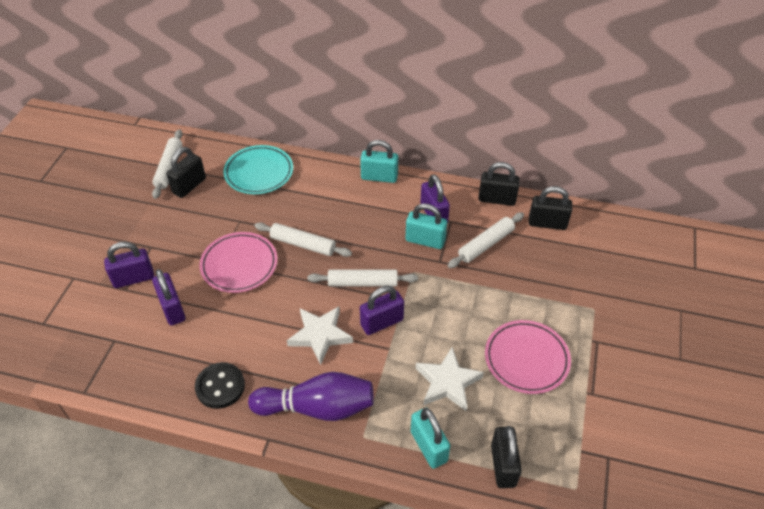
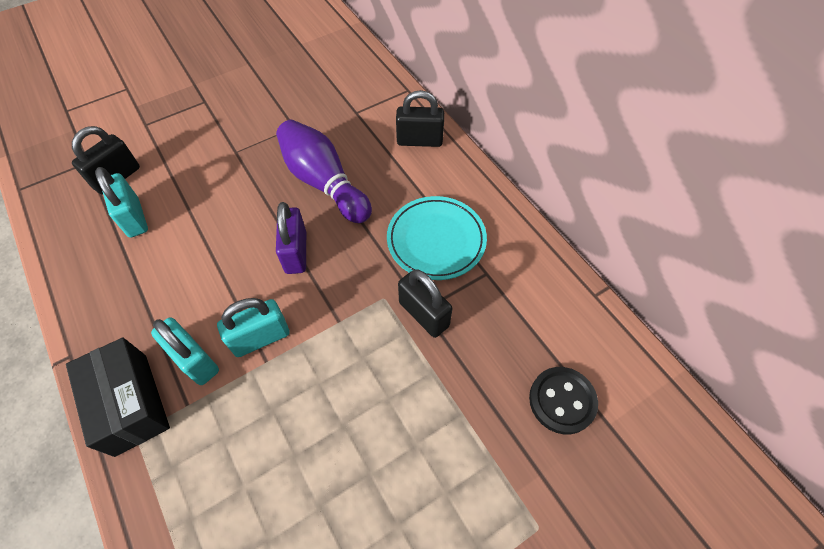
black box: 0 -> 1
black padlock: 4 -> 3
pink plate: 2 -> 0
purple padlock: 4 -> 1
white rolling pin: 4 -> 0
white star: 2 -> 0

